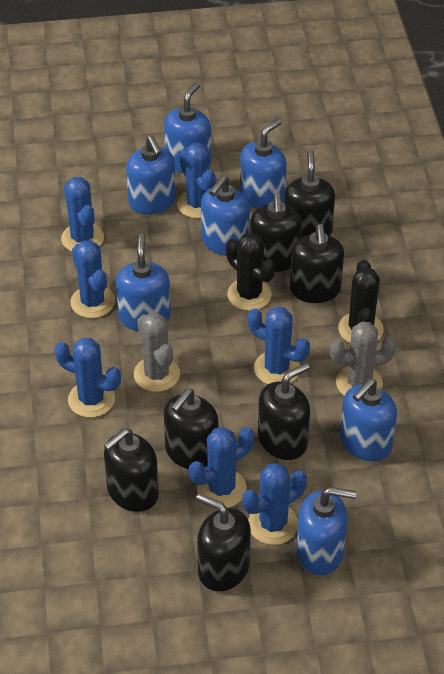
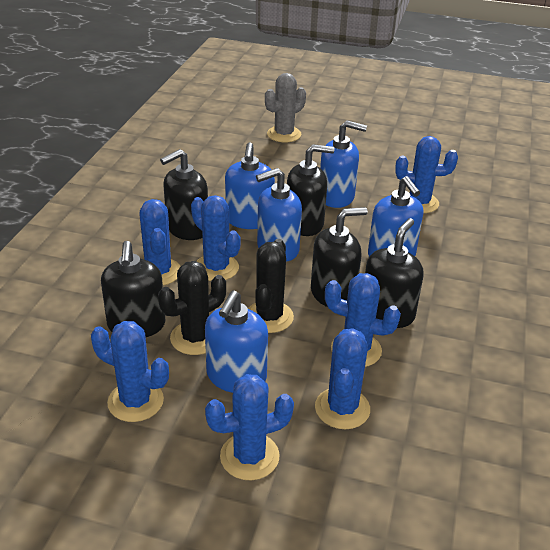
black soap dispenser: 7 -> 5
blue soap dispenser: 7 -> 5
grey cactus: 2 -> 1

